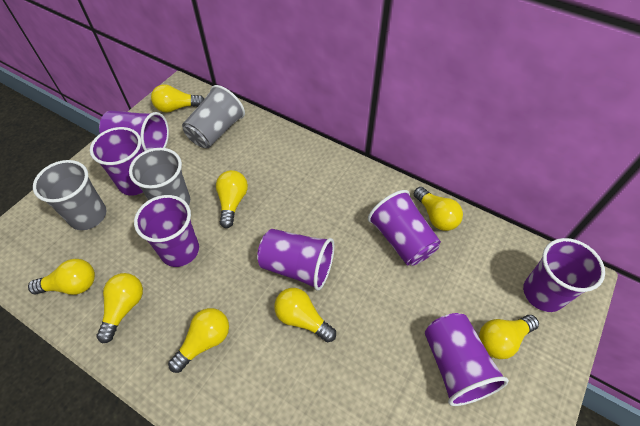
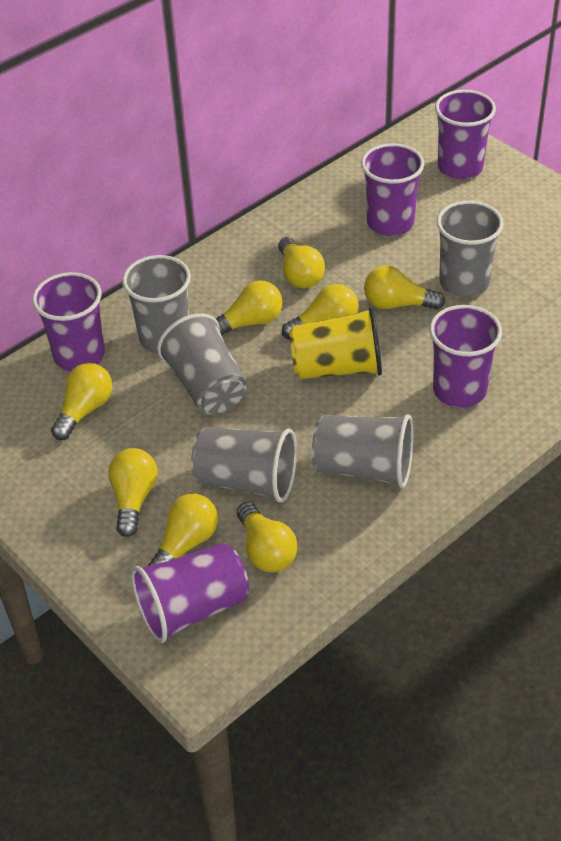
grey cup: 3 -> 5
purple cup: 7 -> 5
yellow cup: 0 -> 1

